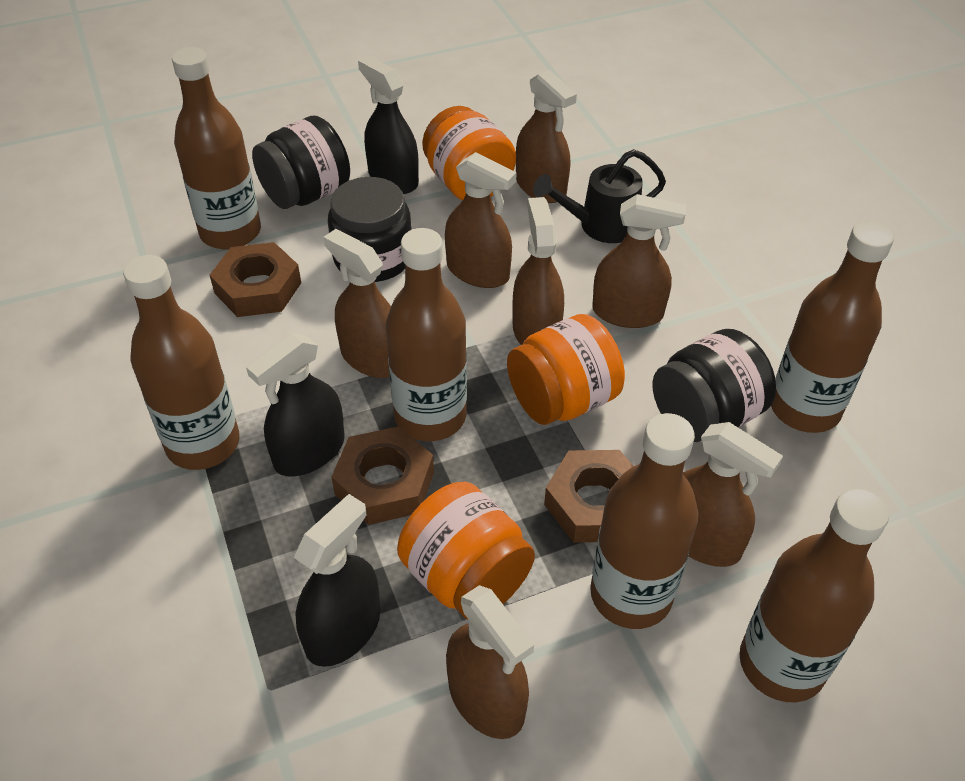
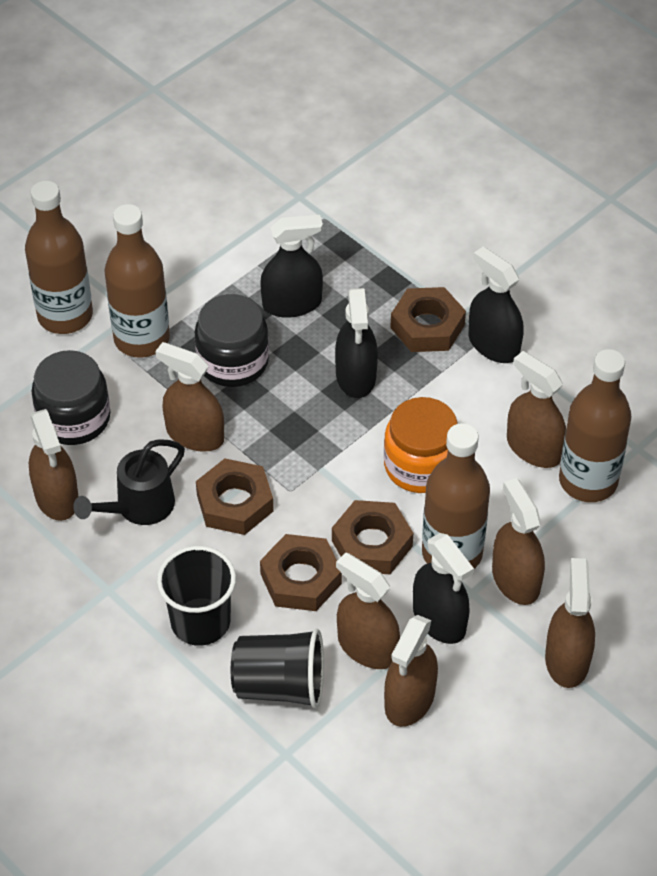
black cup: 0 -> 2
black jar: 3 -> 2
black spray bottle: 3 -> 4
brown bottle: 6 -> 4
brown nut: 3 -> 4
orange jar: 3 -> 1

